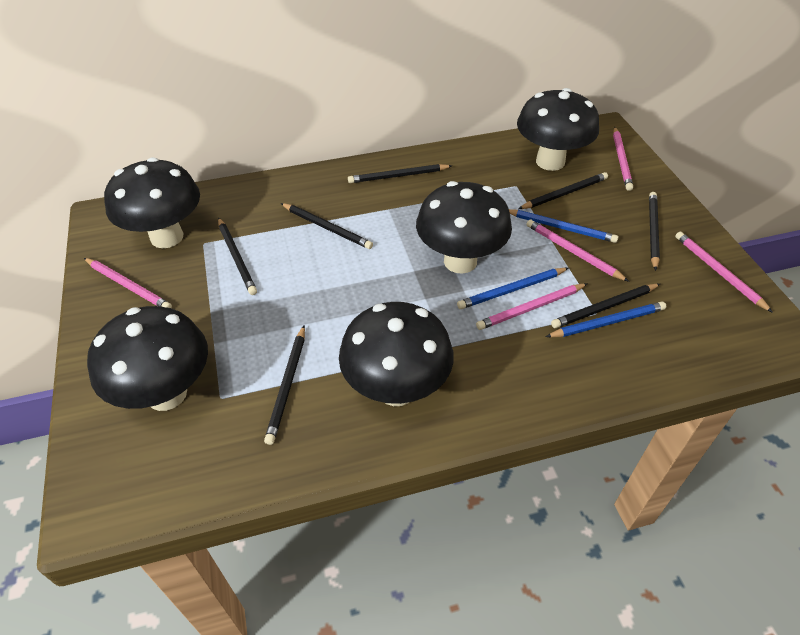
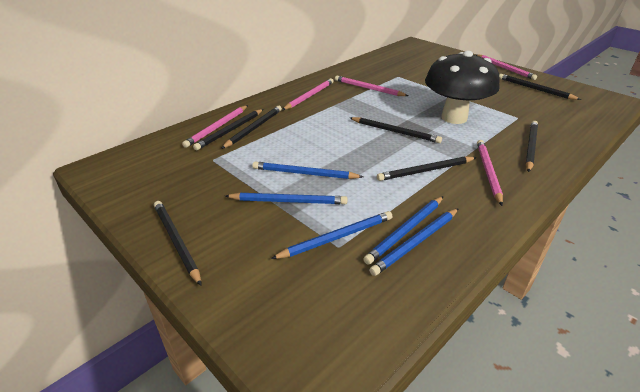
black mushroom: 5 -> 1
blue pencil: 3 -> 5

